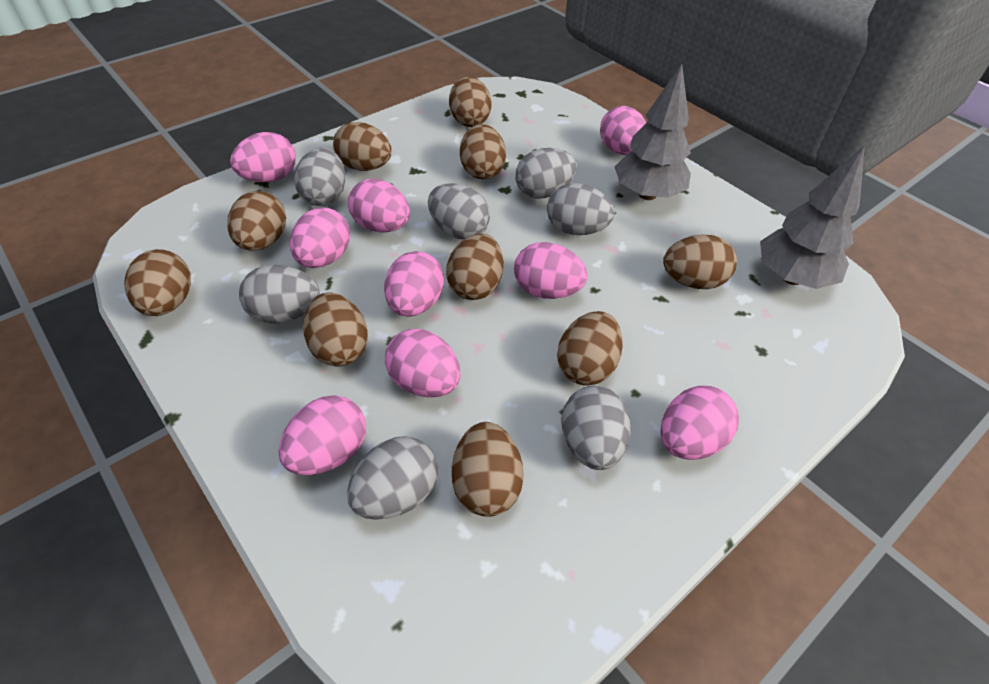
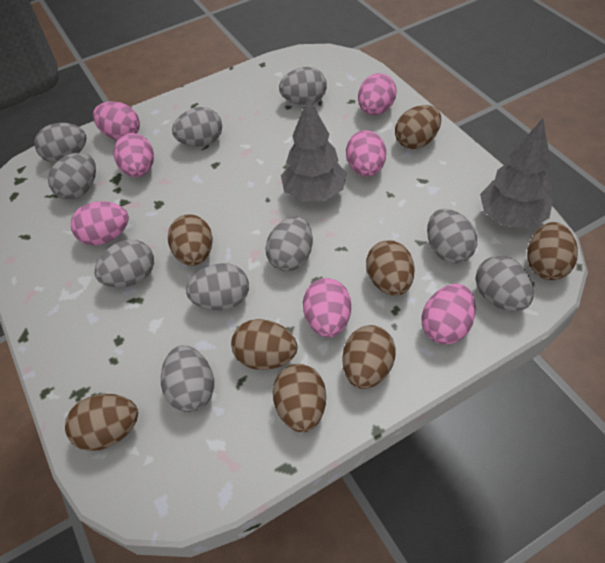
brown egg: 10 -> 8
grey egg: 7 -> 10
pink egg: 9 -> 7

